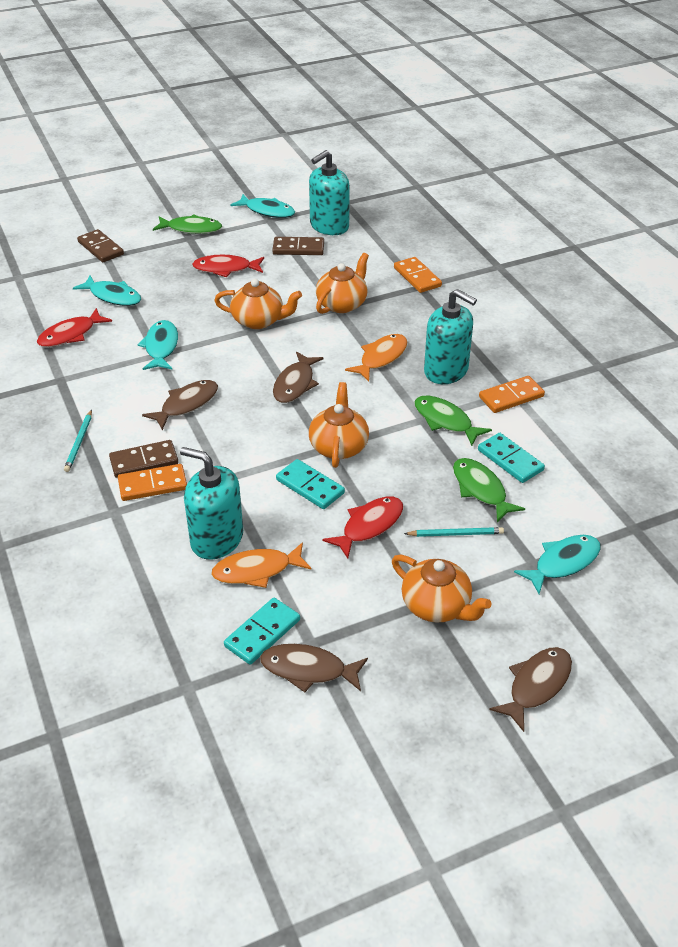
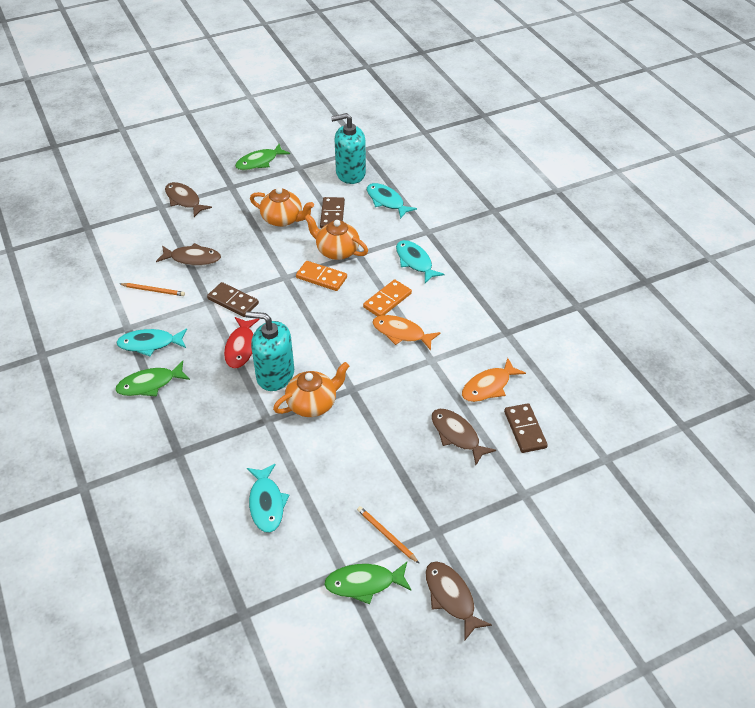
orange domino: 3 -> 2
orange pencil: 0 -> 2
orange teapot: 4 -> 3
red fish: 3 -> 1
turquoise domino: 3 -> 0
turquoise pencil: 2 -> 0
turquoise soap dispenser: 3 -> 2

